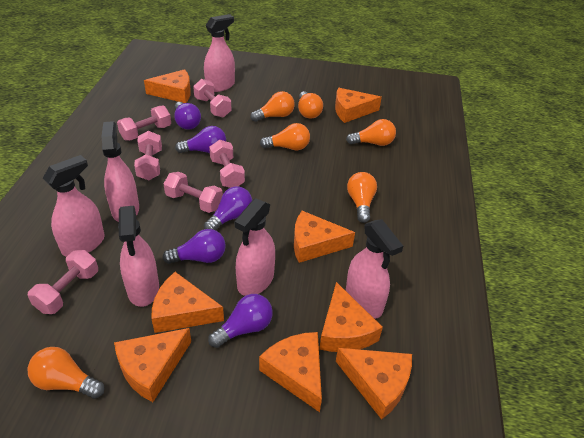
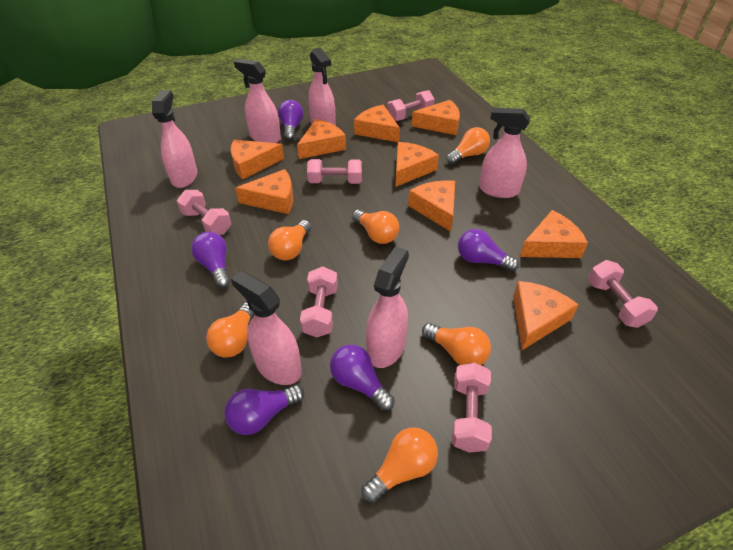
orange cheese: 8 -> 9

